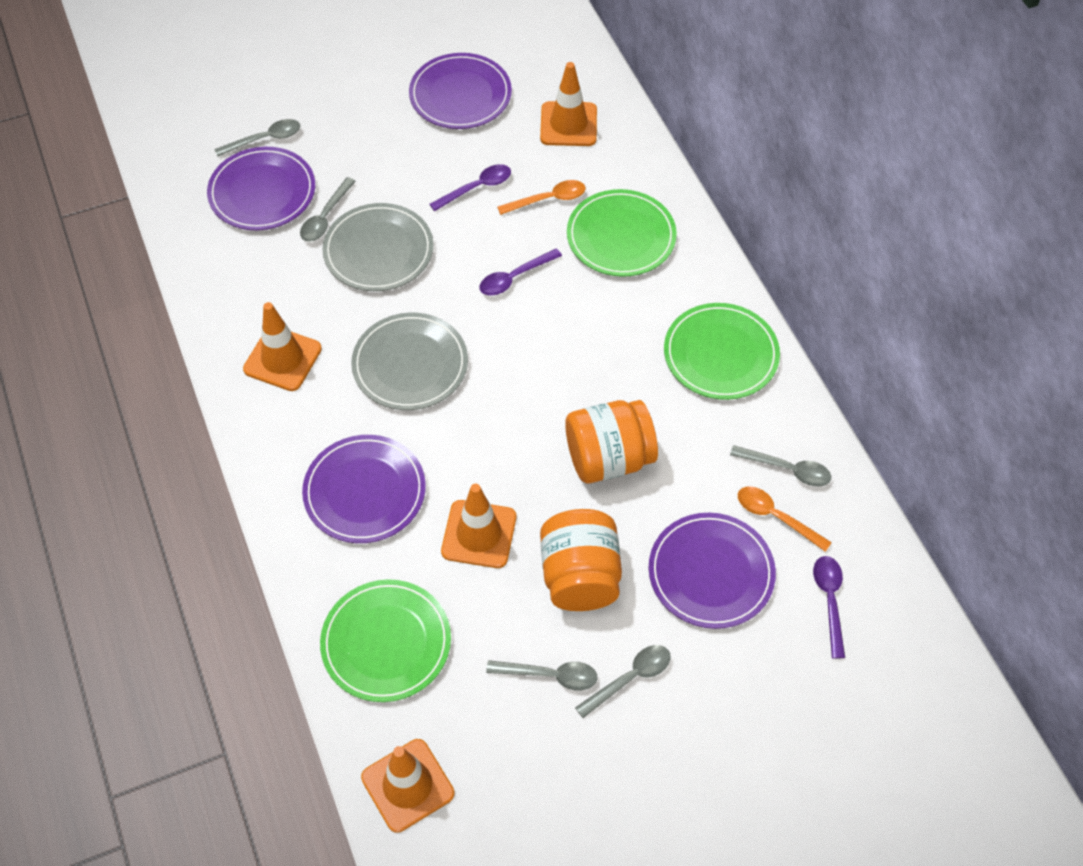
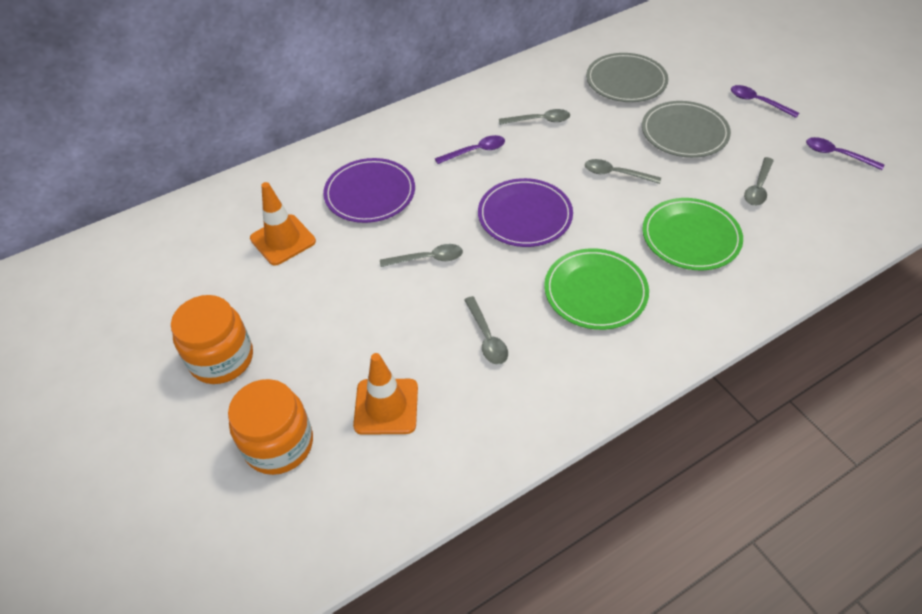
green plate: 3 -> 2
orange spoon: 2 -> 0
orange traffic cone: 4 -> 2
purple plate: 4 -> 2

